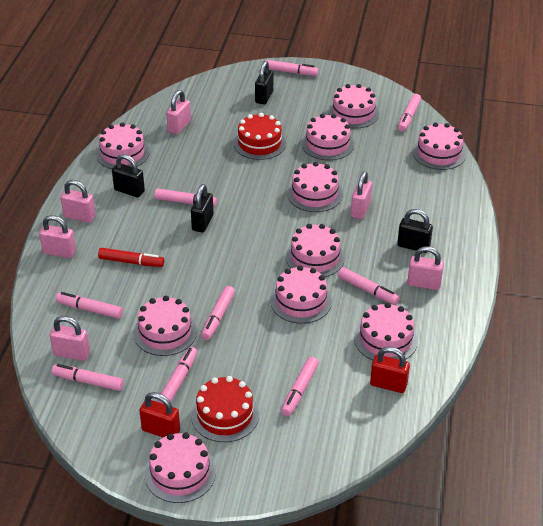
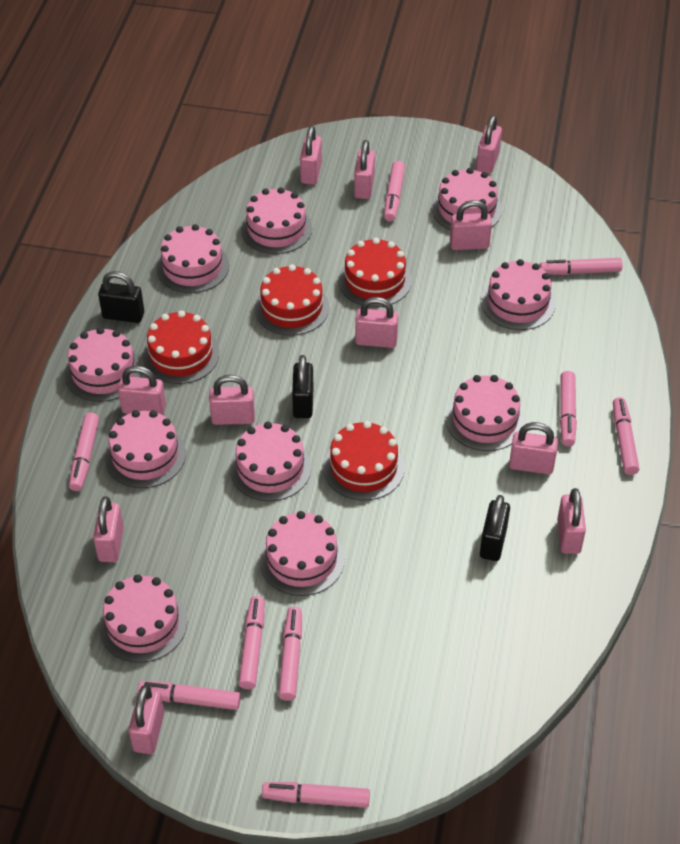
black padlock: 4 -> 3
pink padlock: 6 -> 11
red cake: 2 -> 4
red marker: 1 -> 0
red padlock: 2 -> 0

